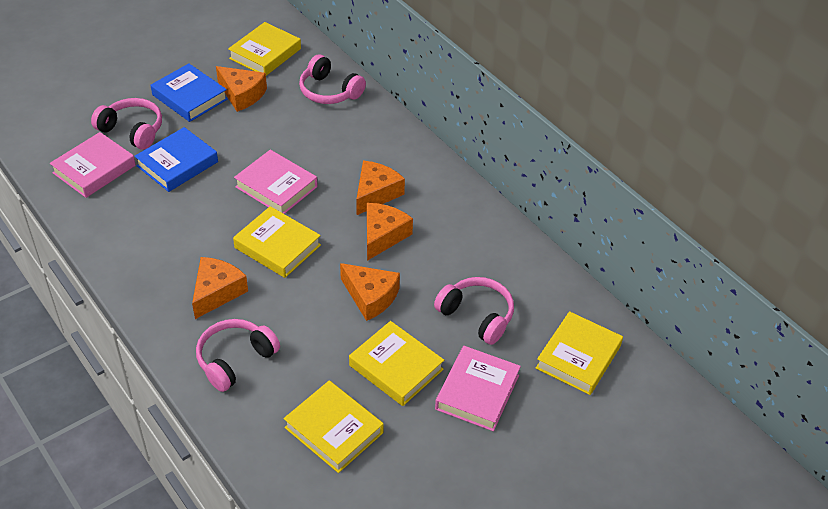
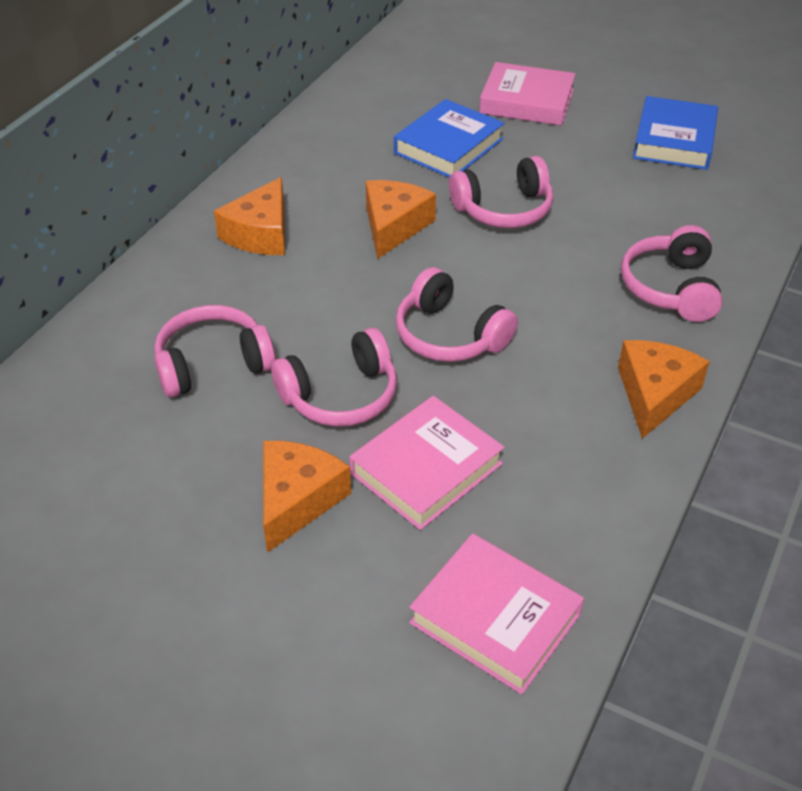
orange cheese: 5 -> 4
pink headphones: 4 -> 5
yellow book: 5 -> 0

